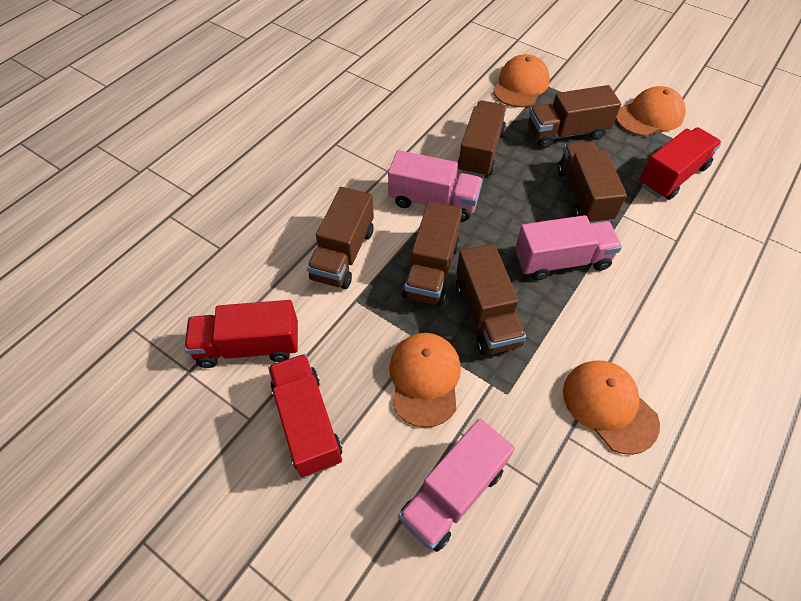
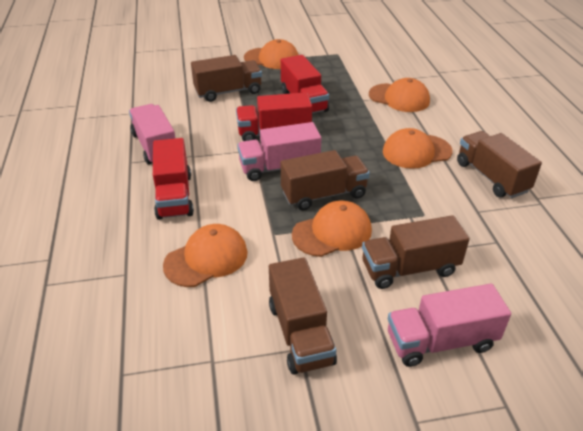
brown truck: 6 -> 5
orange cap: 4 -> 5

